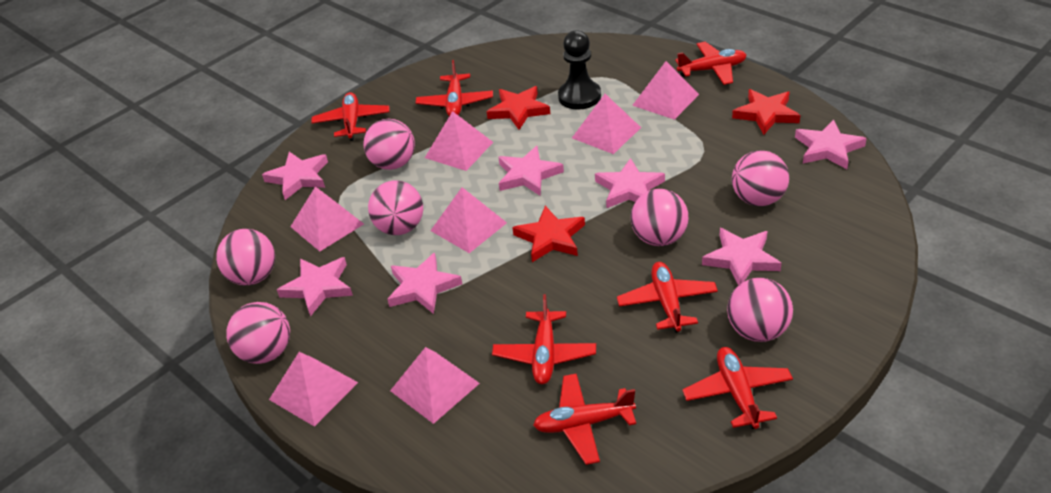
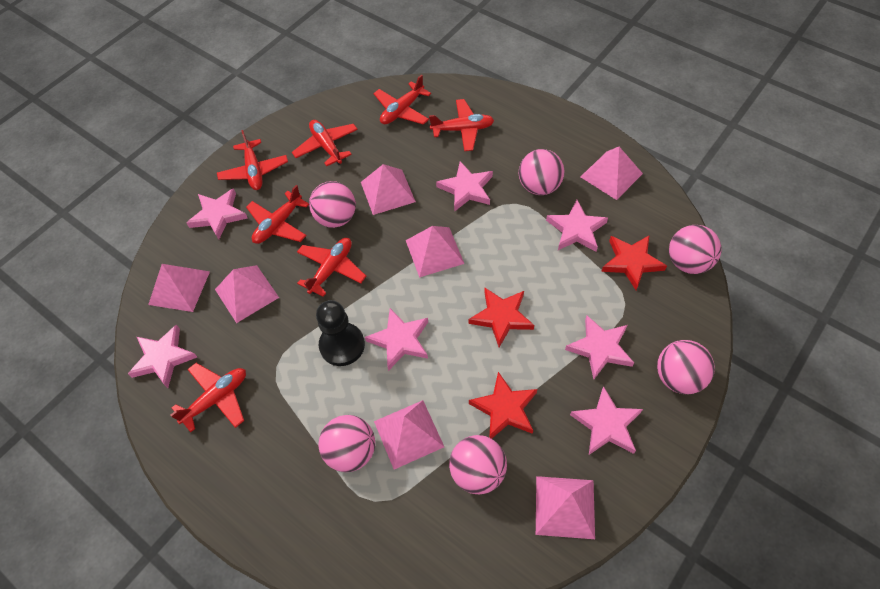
pink ball: 7 -> 6

